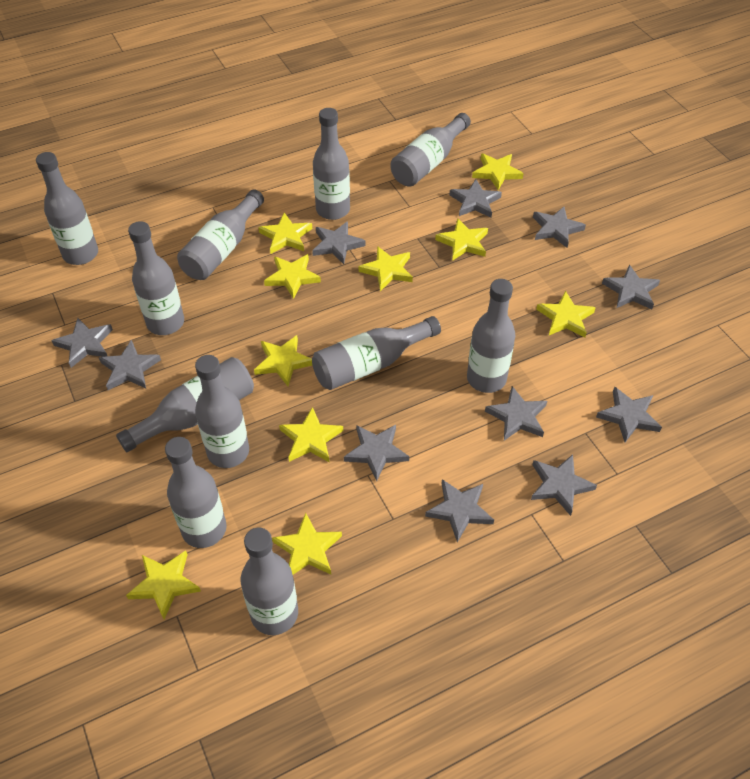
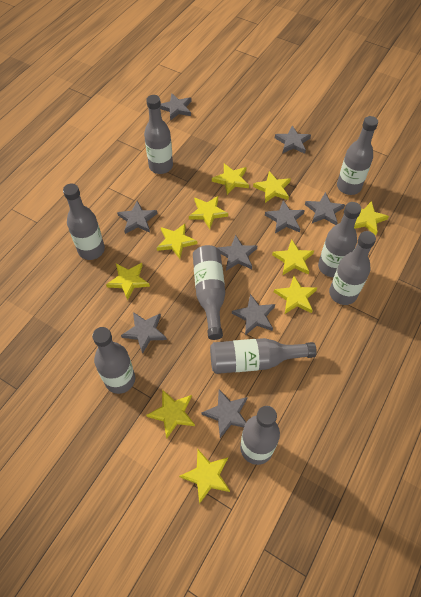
grey bottle: 11 -> 9
grey star: 11 -> 9

